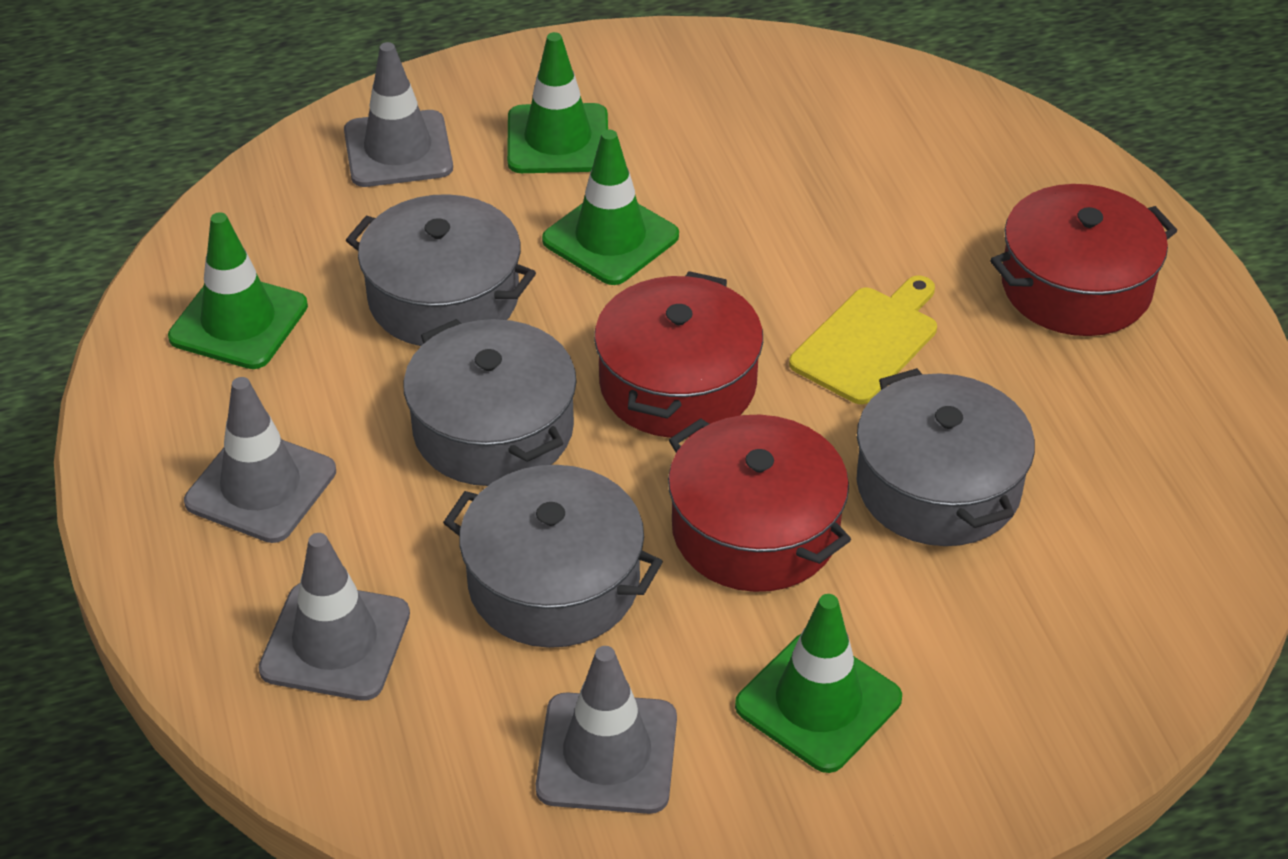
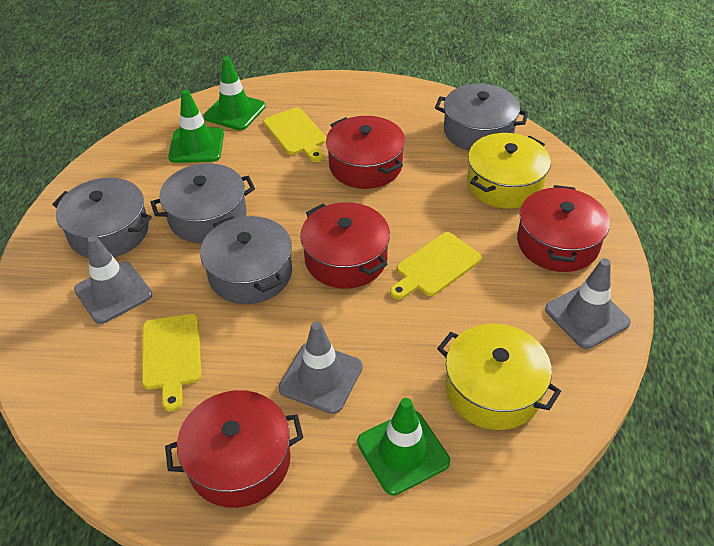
green traffic cone: 4 -> 3
grey traffic cone: 4 -> 3
red pot: 3 -> 4
yellow cutting board: 1 -> 3
yellow pot: 0 -> 2

